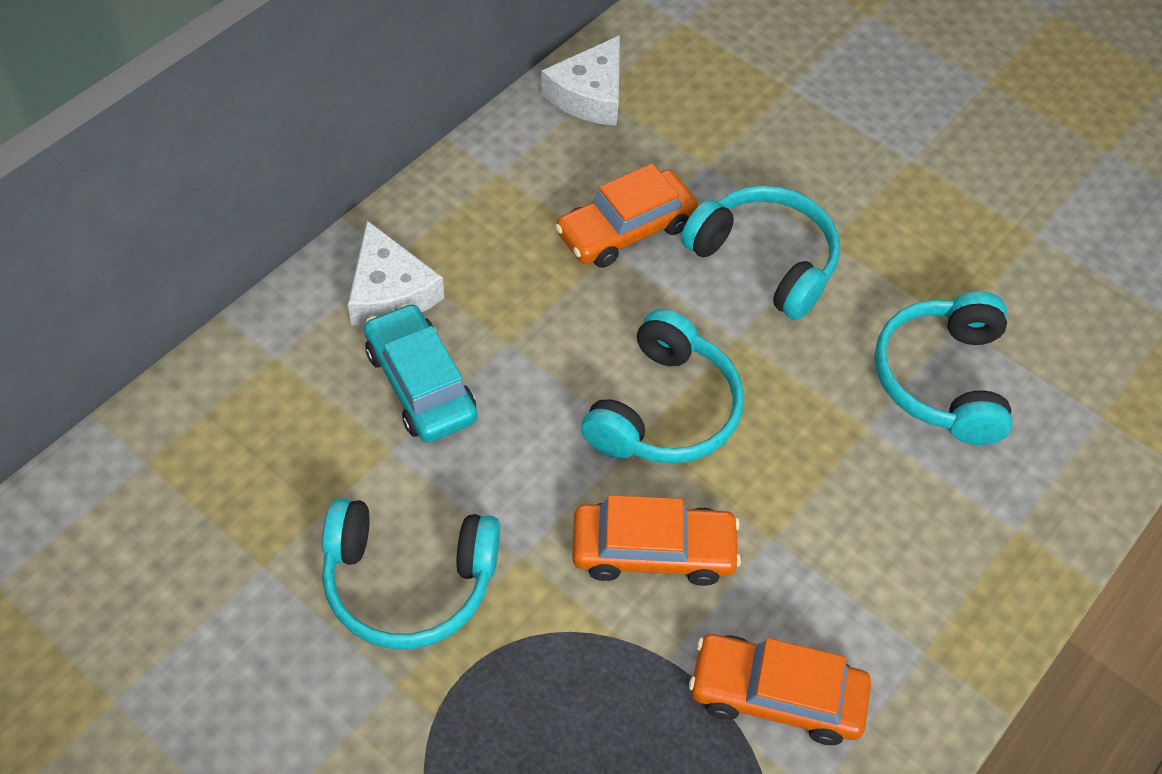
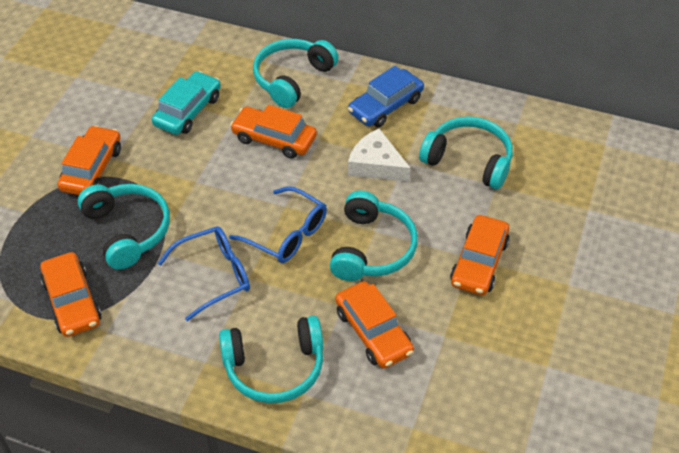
blue car: 0 -> 1
blue glasses: 0 -> 2
orange car: 3 -> 5
turquoise headphones: 4 -> 5
white cheese: 2 -> 1

